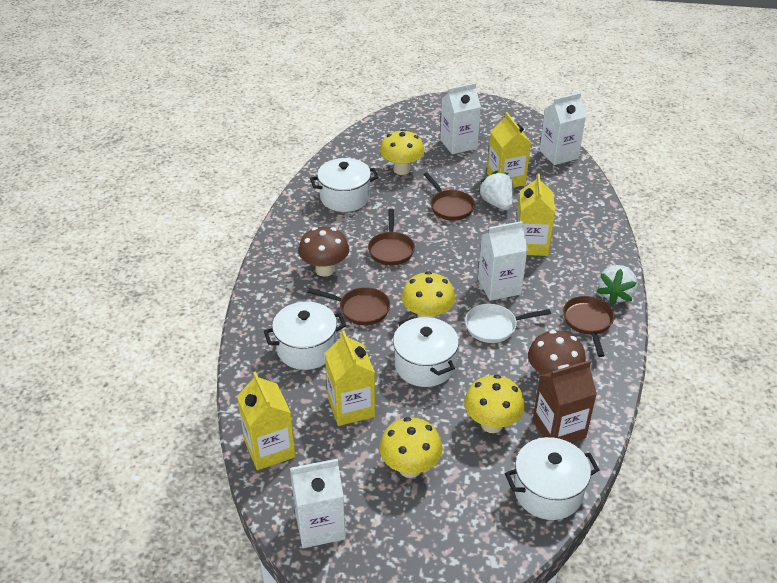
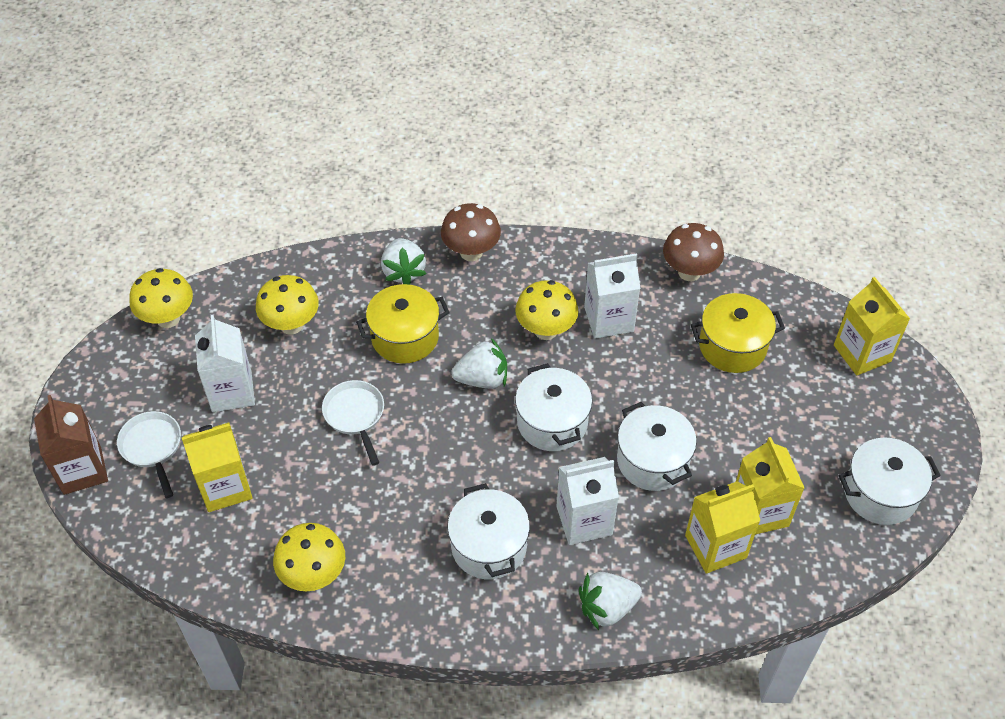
brown pan: 4 -> 0
white carton: 4 -> 3
white pan: 1 -> 2
white strawberry: 2 -> 3
yellow pot: 0 -> 2

